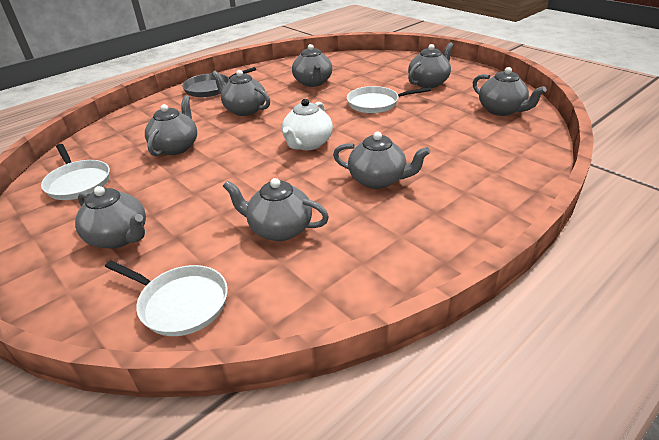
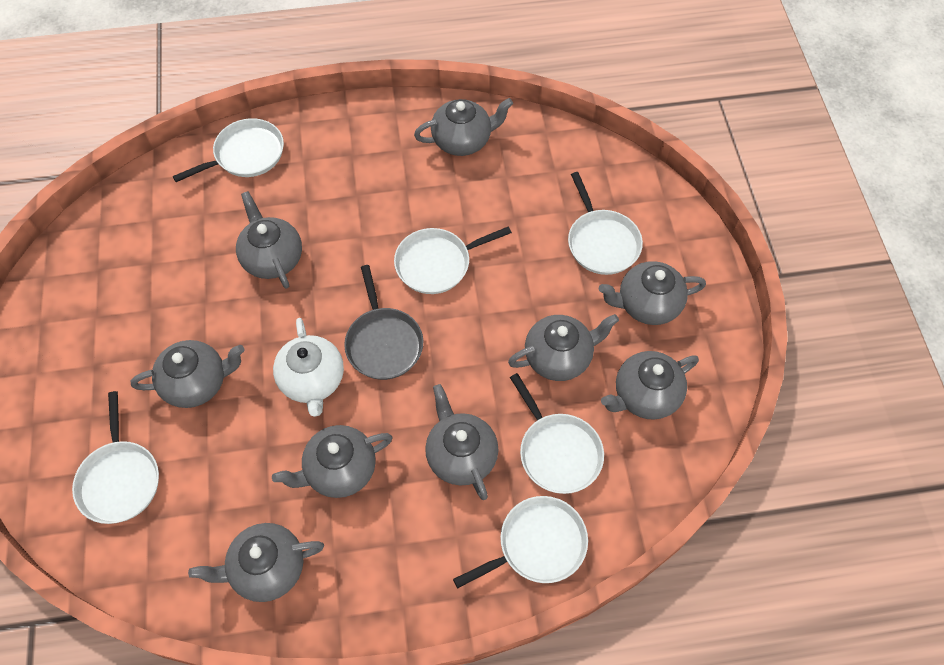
grey teapot: 8 -> 9
white pan: 3 -> 6

